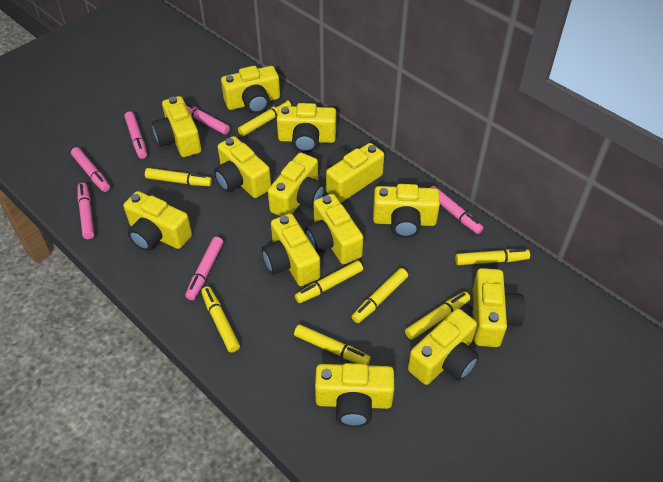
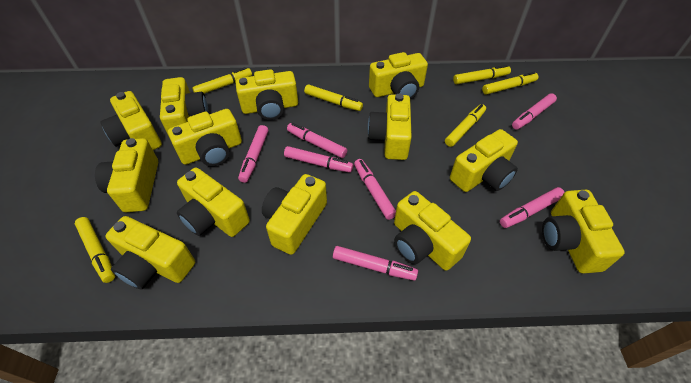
pink marker: 6 -> 7
yellow marker: 8 -> 6

